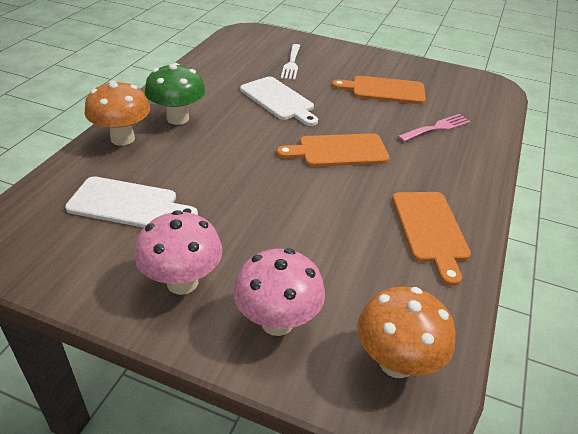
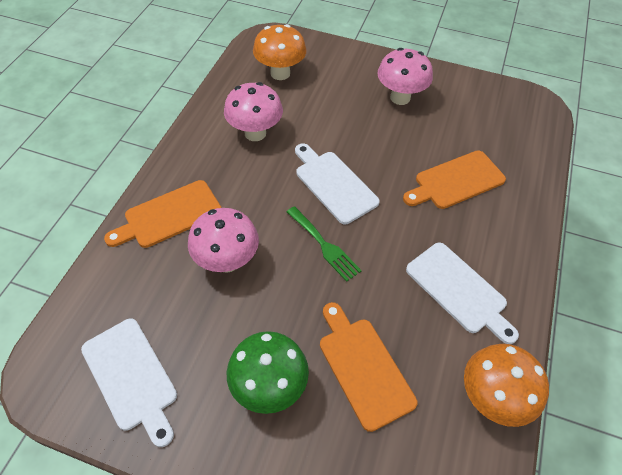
green fork: 0 -> 1
pink fork: 1 -> 0
pink mushroom: 2 -> 3
white cutting board: 2 -> 3
white fork: 1 -> 0

